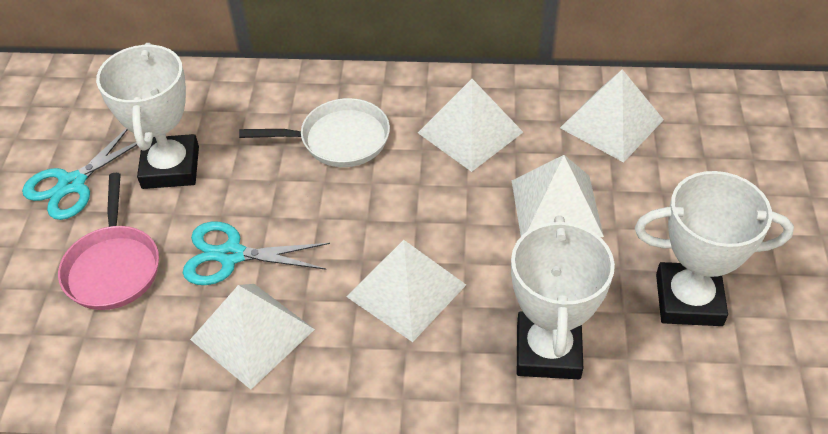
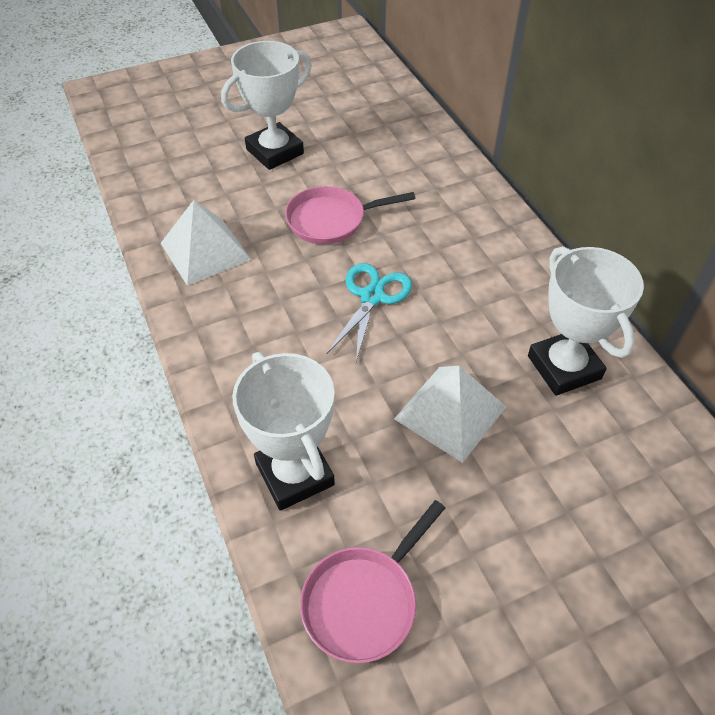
pink pan: 1 -> 2
turquoise scissors: 2 -> 1
white pan: 1 -> 0
white pyramid: 5 -> 2

